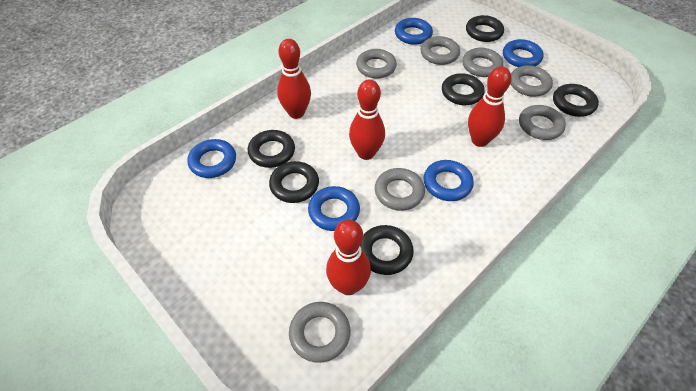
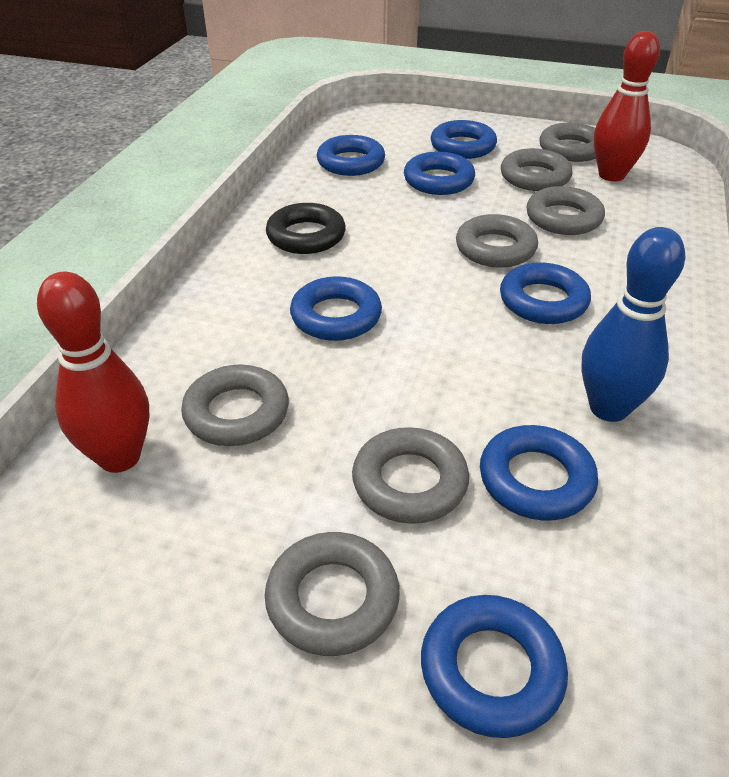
black ring: 6 -> 1
blue bowling pin: 0 -> 1
blue ring: 5 -> 7
red bowling pin: 4 -> 2

